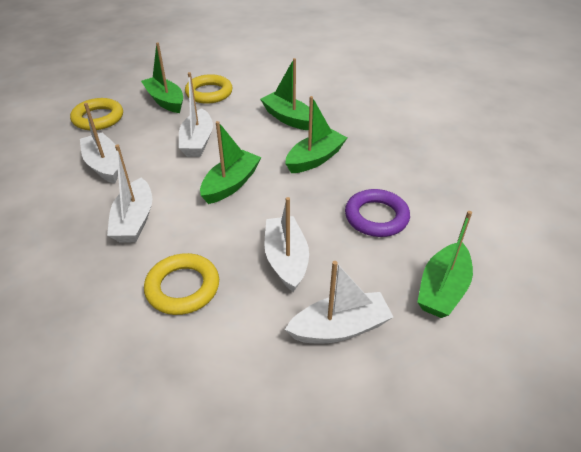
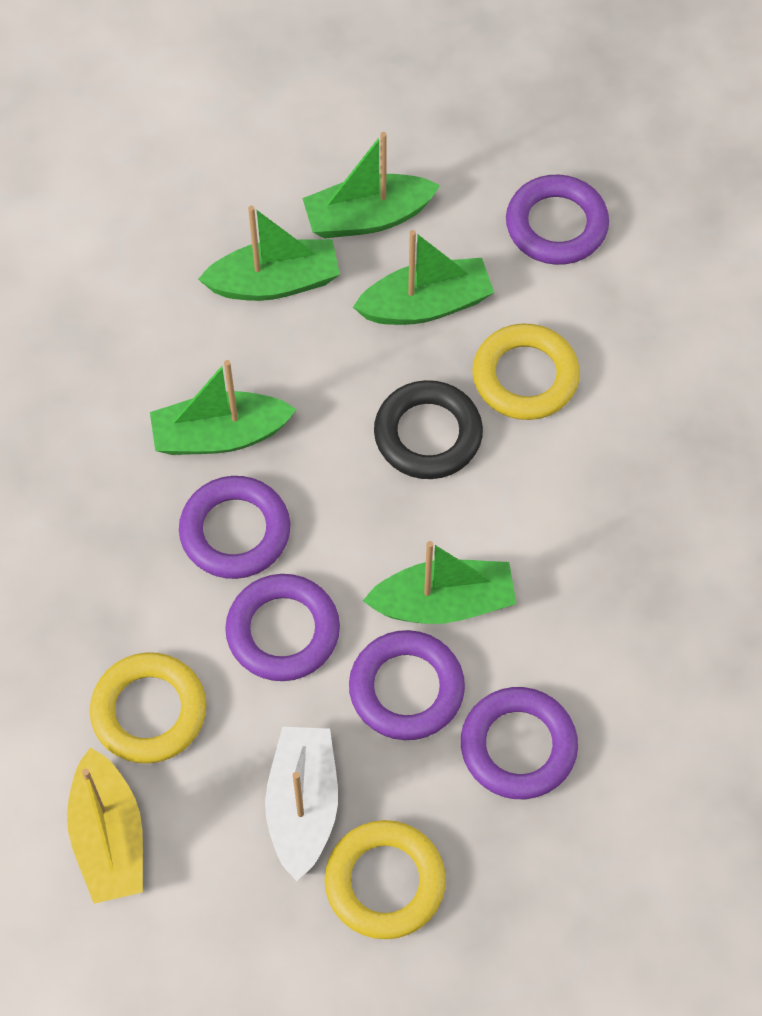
black ring: 0 -> 1
purple ring: 1 -> 5
white boat: 5 -> 1
yellow boat: 0 -> 1

